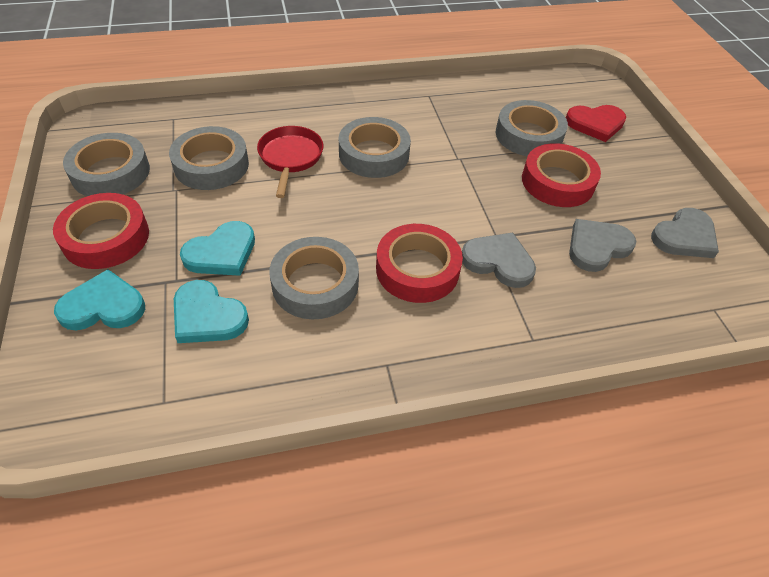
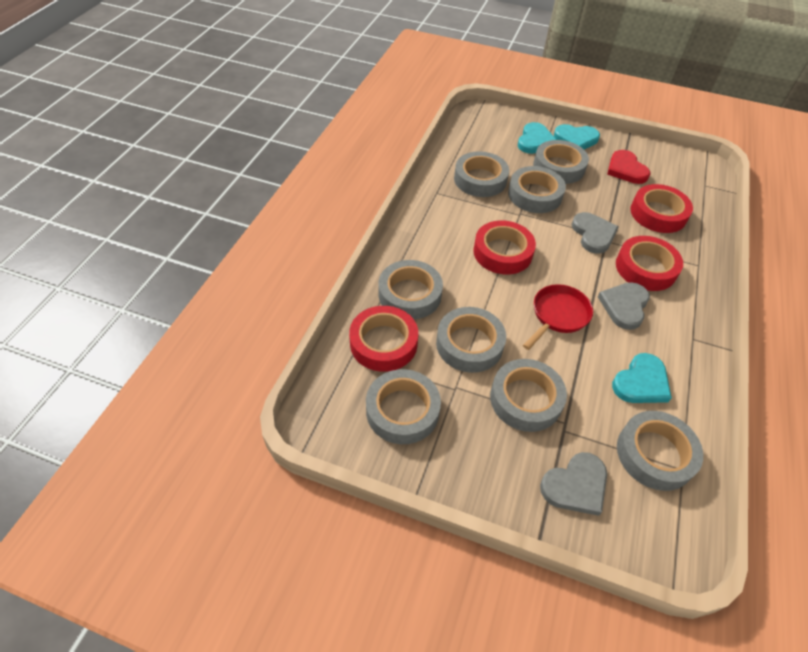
grey tape: 5 -> 8
red tape: 3 -> 4

